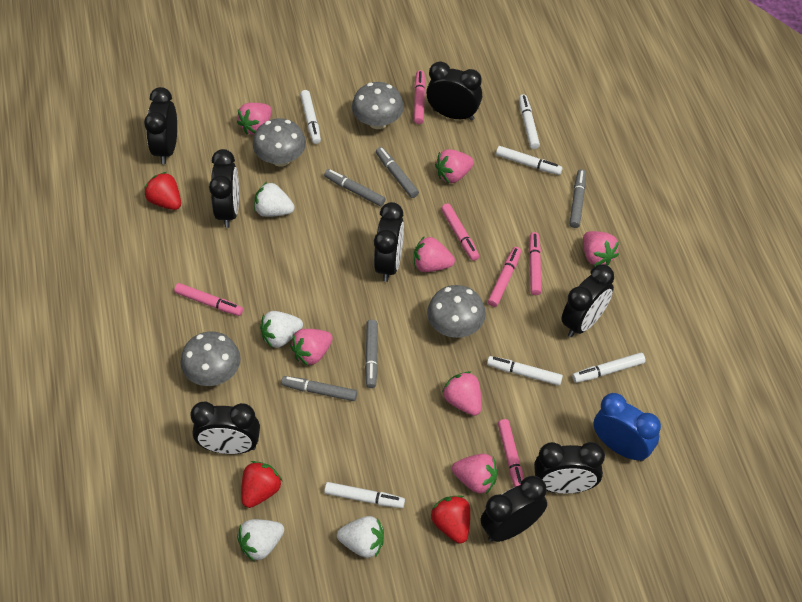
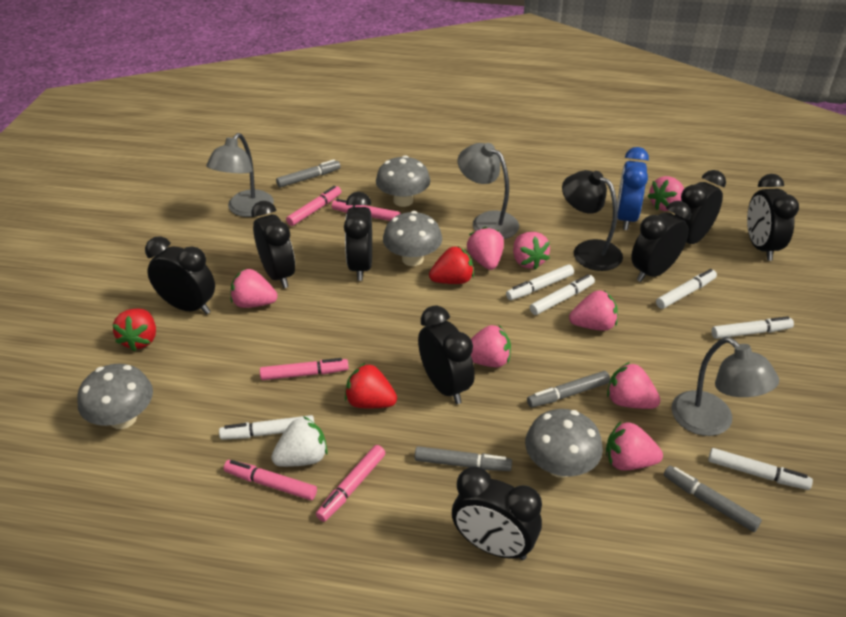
black lamp: 0 -> 1
grey lamp: 0 -> 3
grey marker: 5 -> 4
pink marker: 6 -> 5
pink strawberry: 7 -> 8
white strawberry: 4 -> 1

